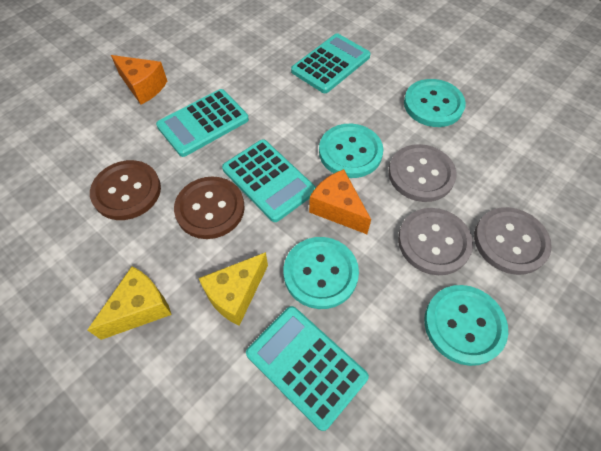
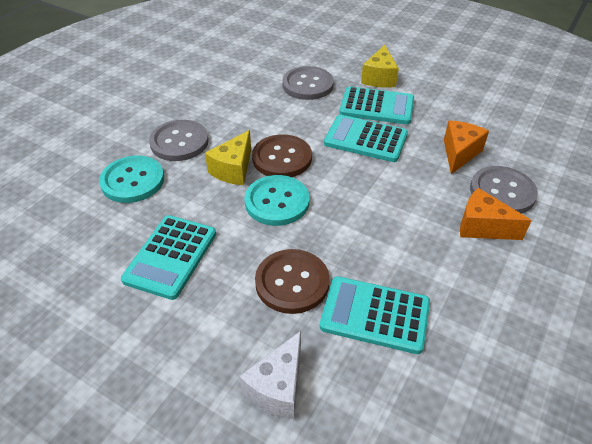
turquoise button: 4 -> 2
white cheese: 0 -> 1

